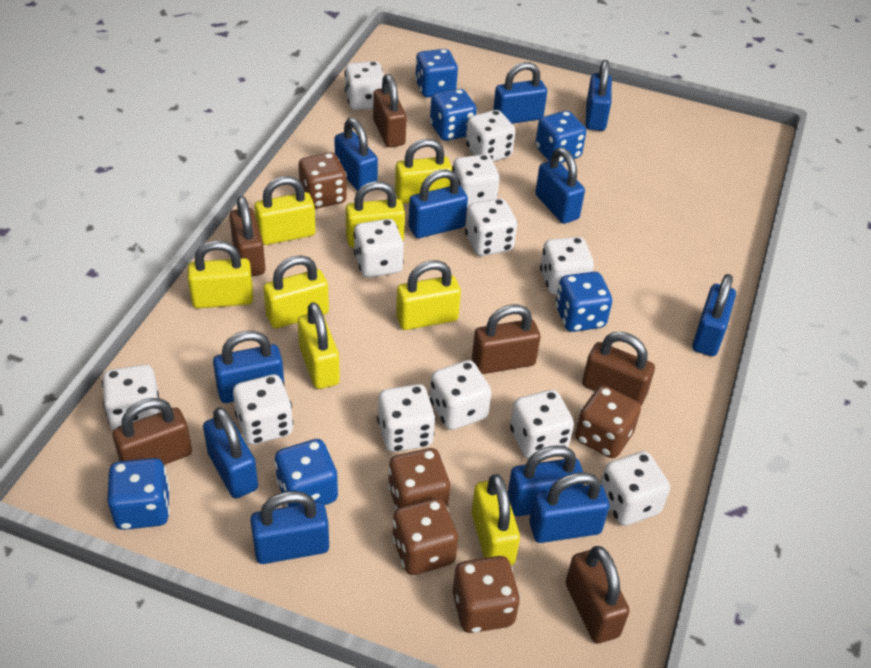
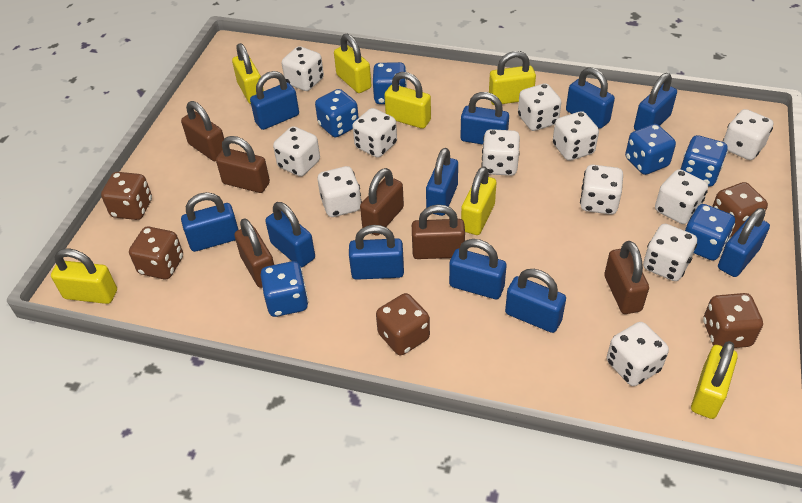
yellow padlock: 8 -> 7

